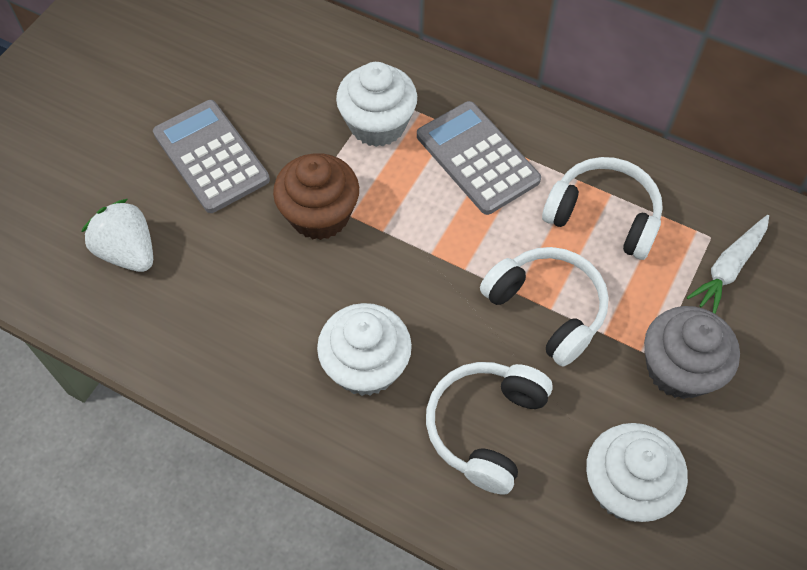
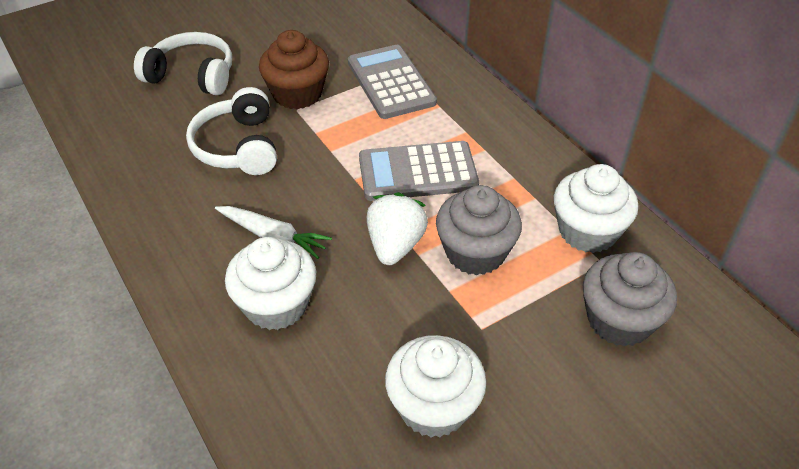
grey cupcake: 1 -> 2
white headphones: 3 -> 2

